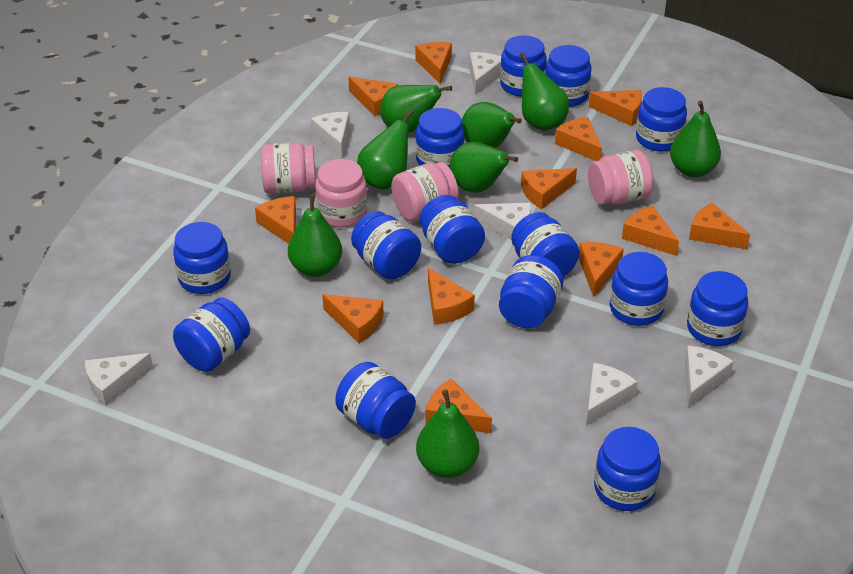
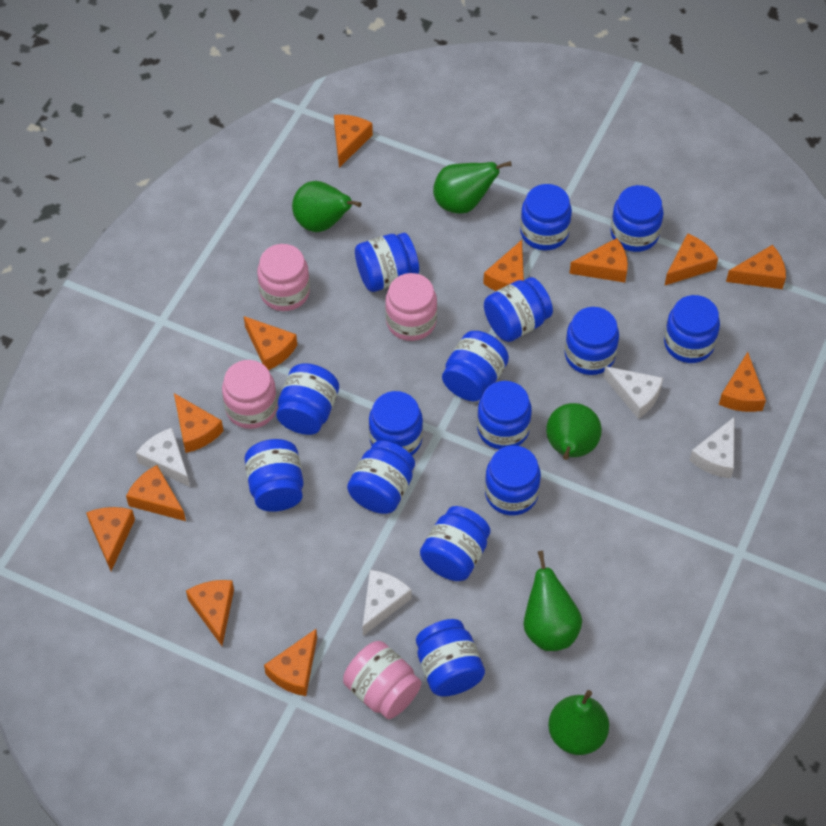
blue jar: 14 -> 15
green pear: 8 -> 5
white cheese: 6 -> 4

